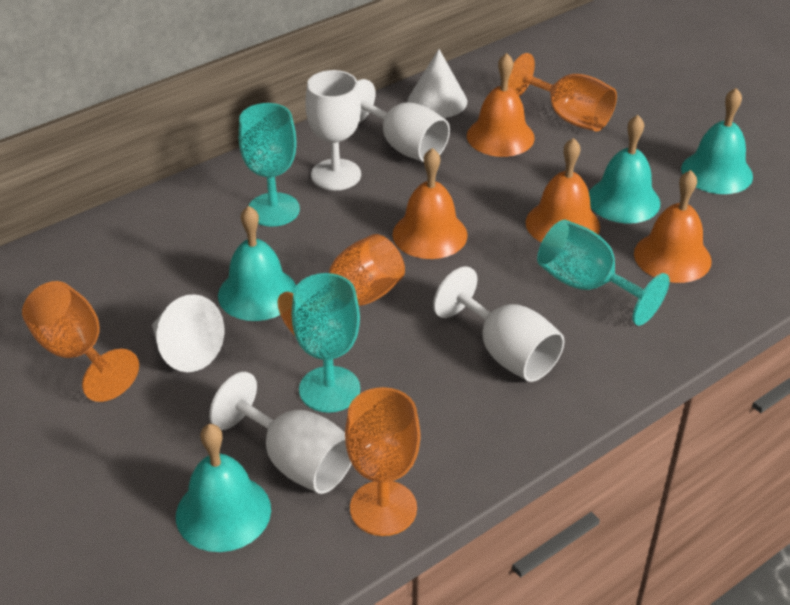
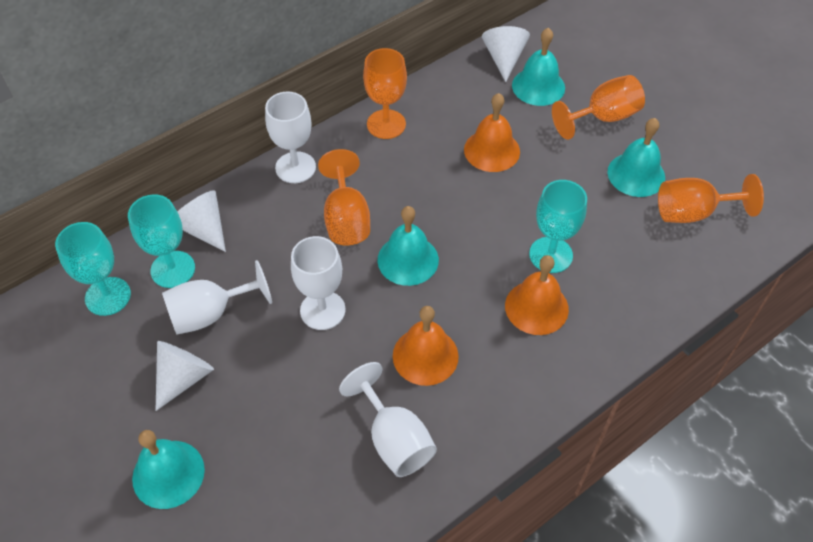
orange bell: 4 -> 3
white cone: 2 -> 3

